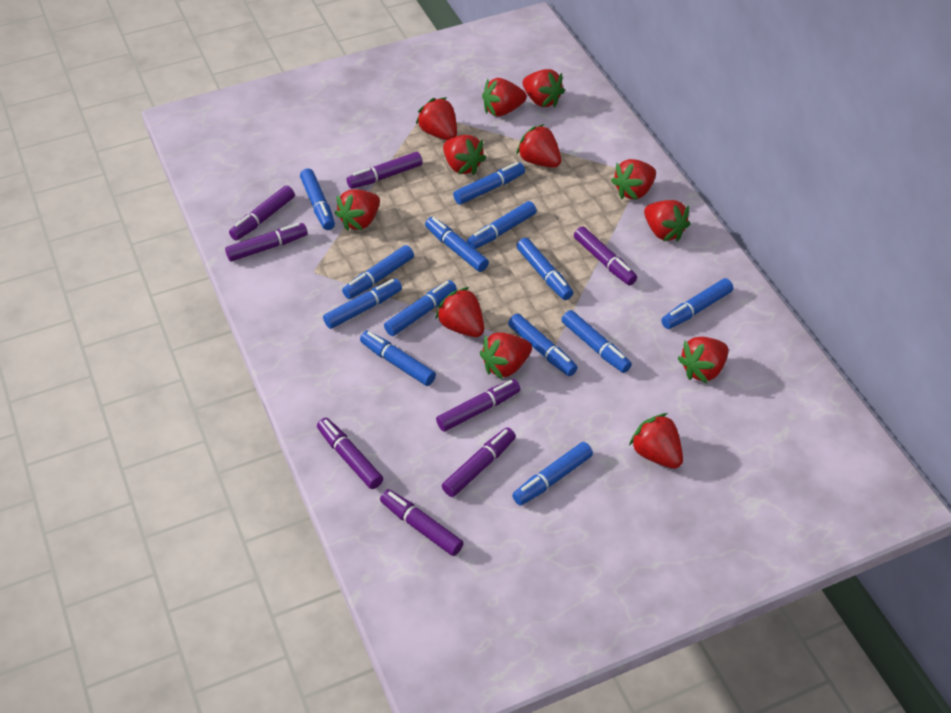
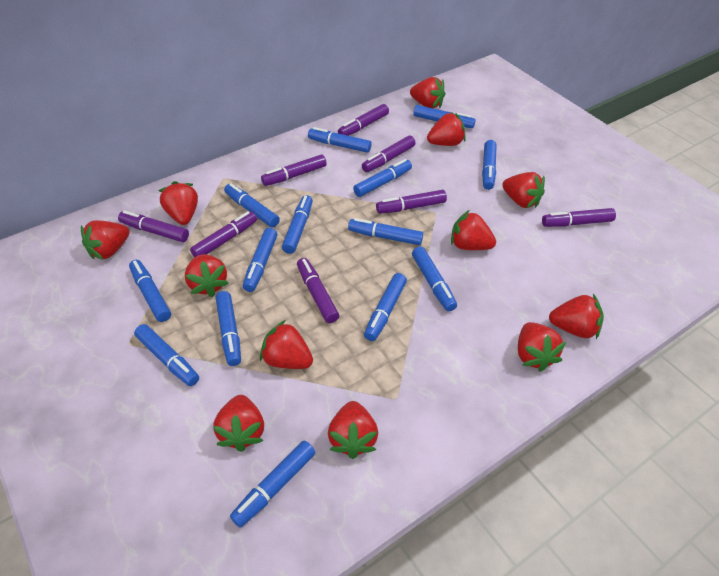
blue marker: 13 -> 14

